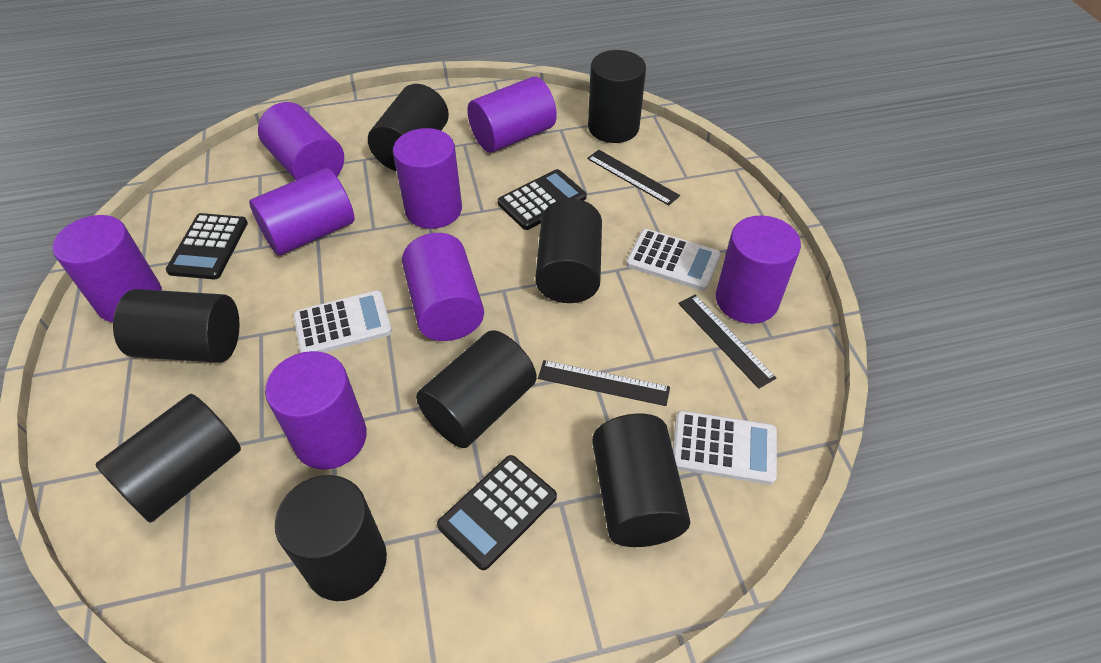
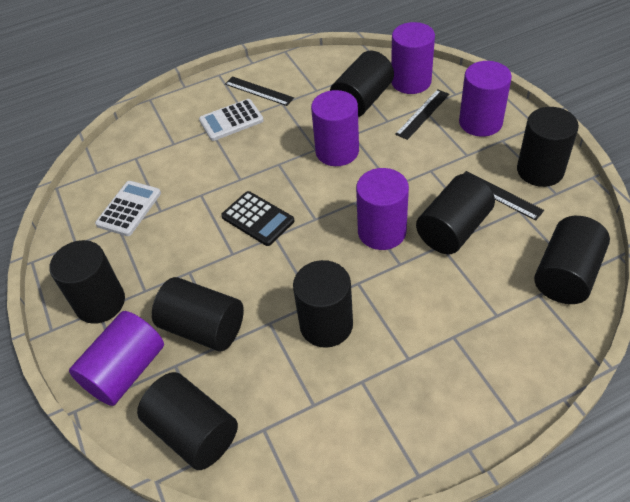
black calculator: 3 -> 1
purple cylinder: 8 -> 5
white calculator: 3 -> 2

